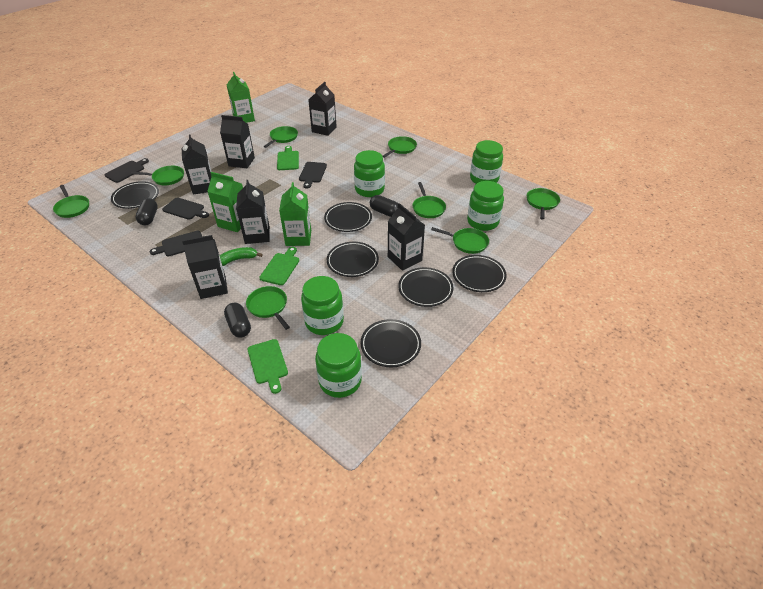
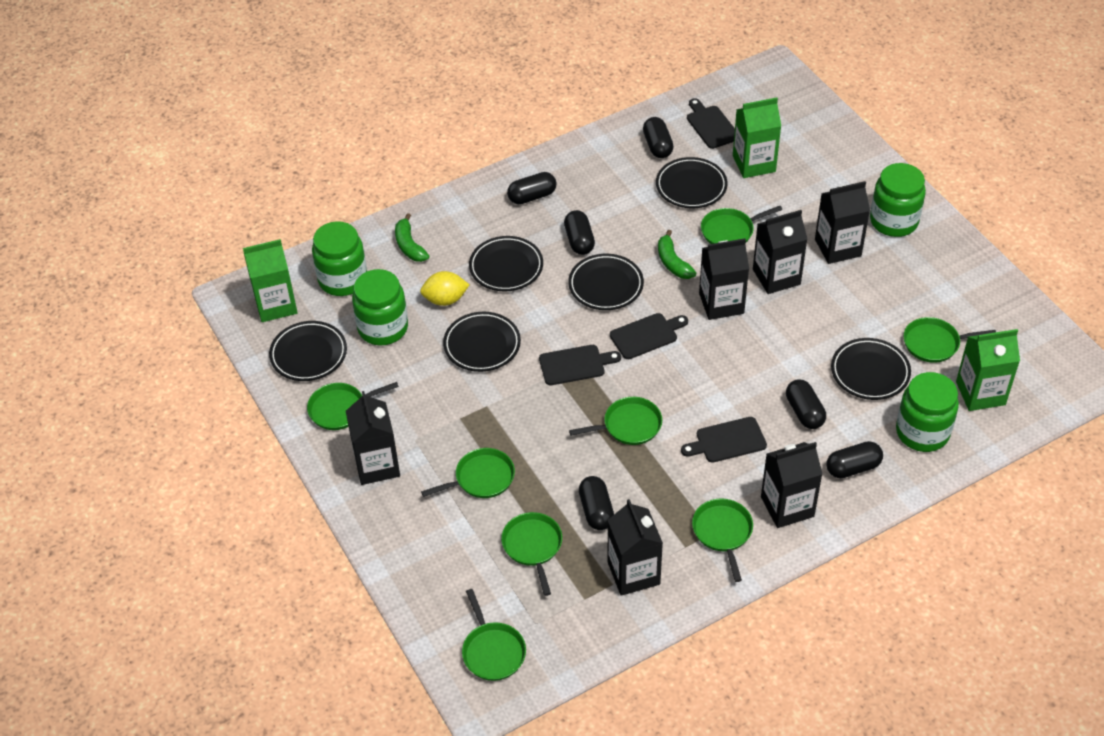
black capsule: 3 -> 6
green banana: 1 -> 2
green cutting board: 3 -> 0
green jar: 5 -> 4
yellow lemon: 0 -> 1

